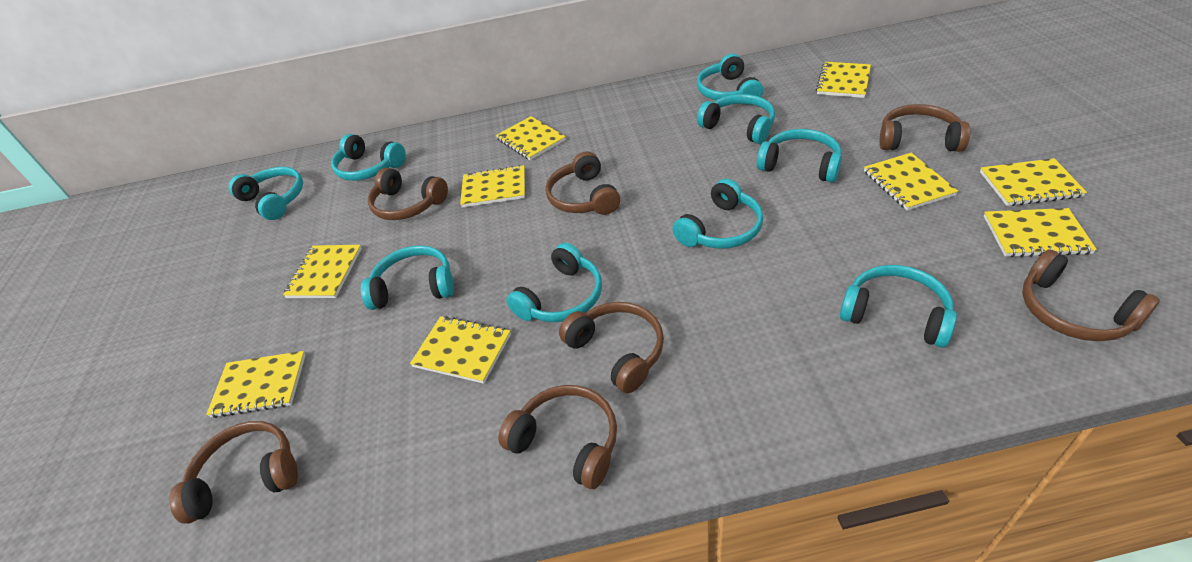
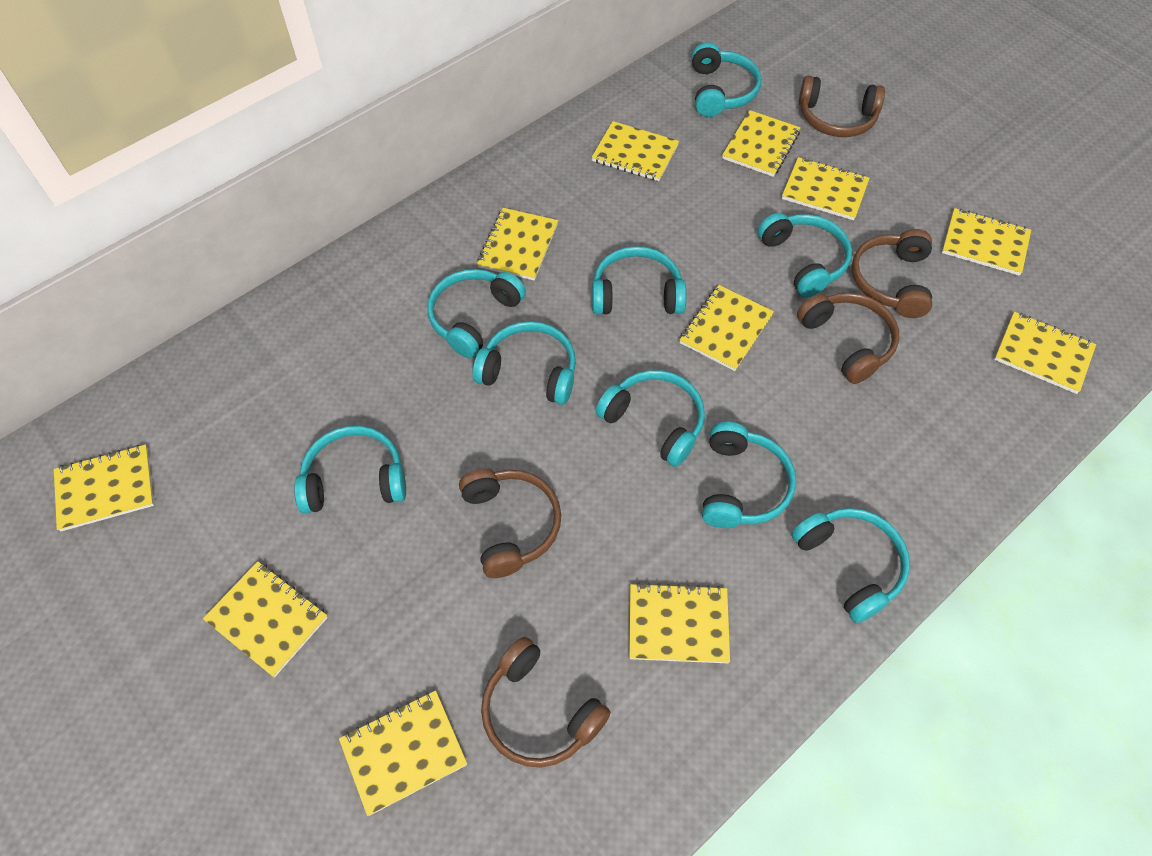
brown headphones: 7 -> 5
yellow notebook: 9 -> 11

